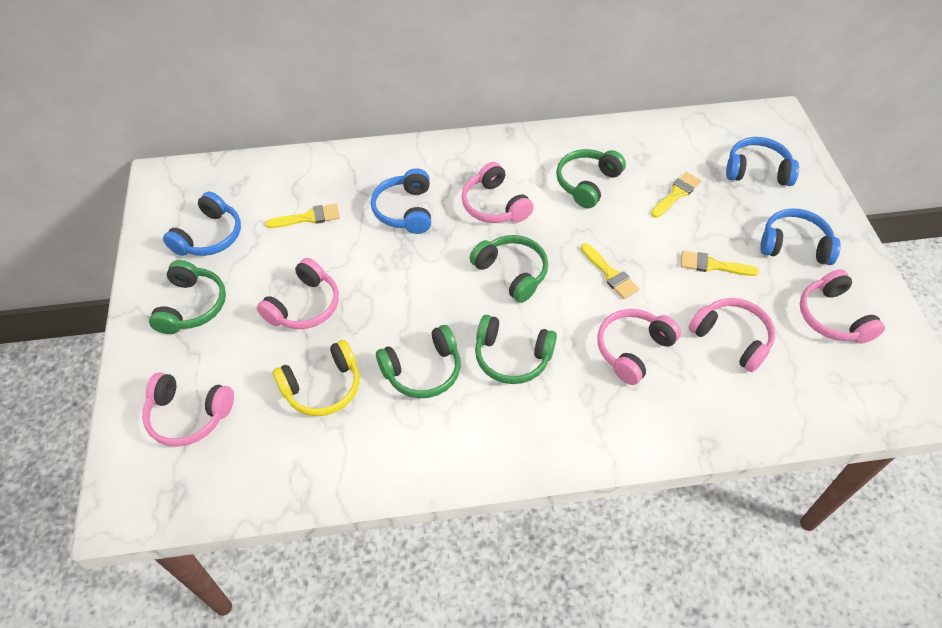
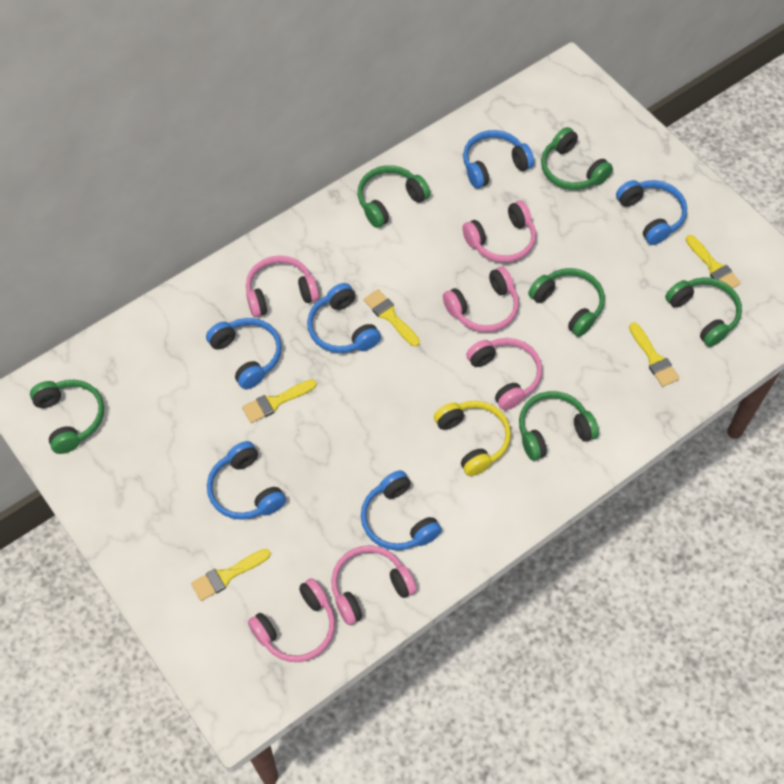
blue headphones: 4 -> 6
green headphones: 5 -> 6
yellow brush: 4 -> 5

